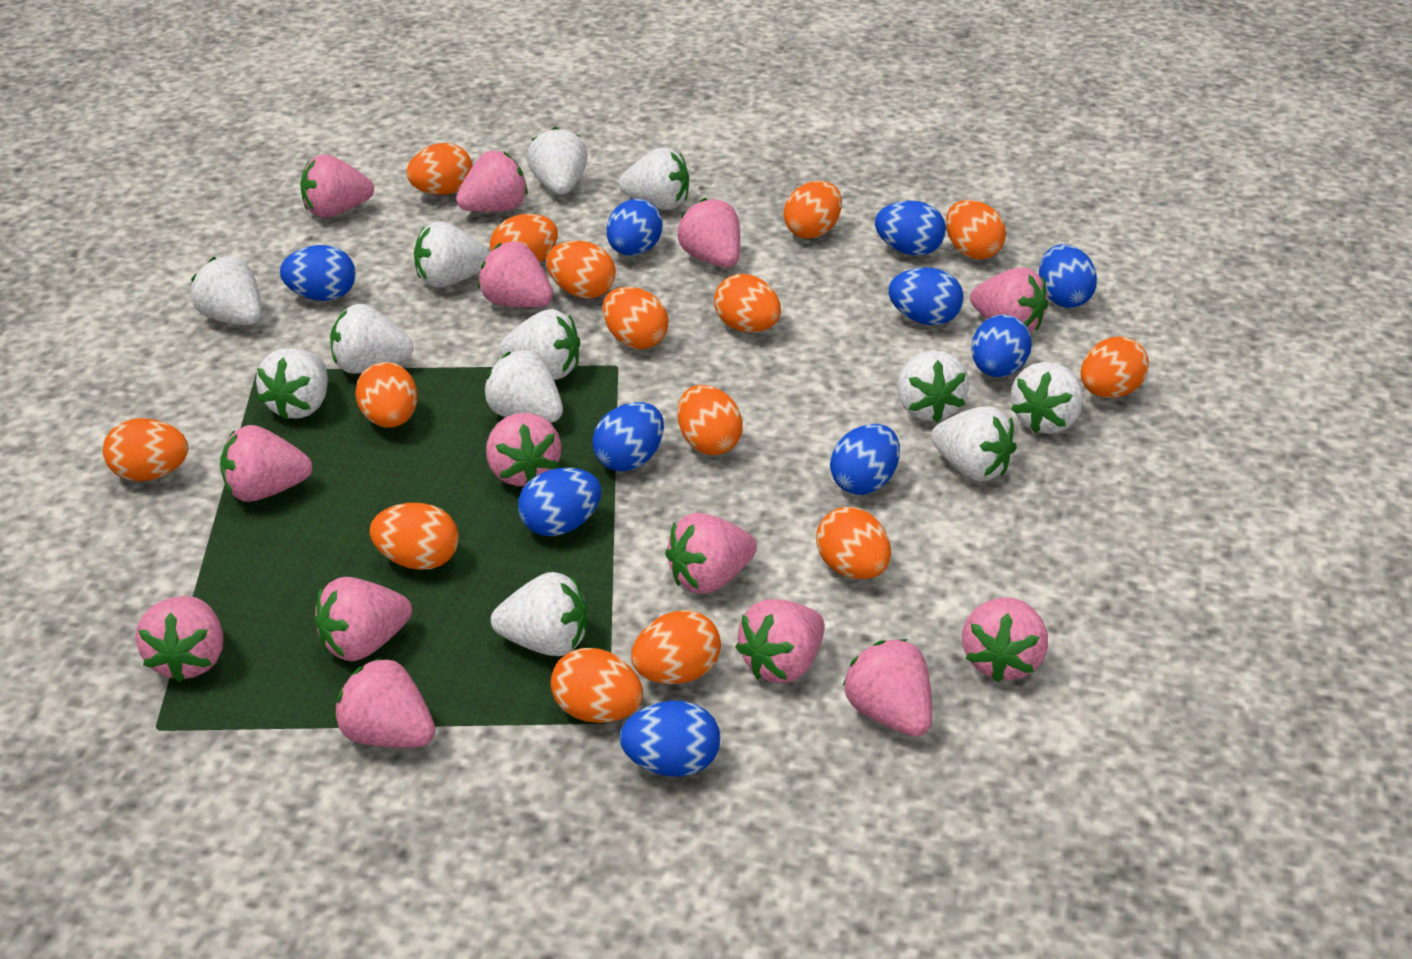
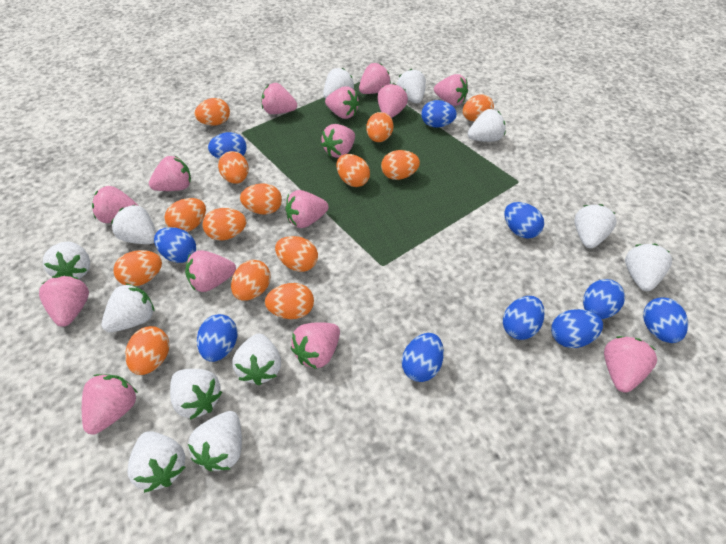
orange egg: 15 -> 14

